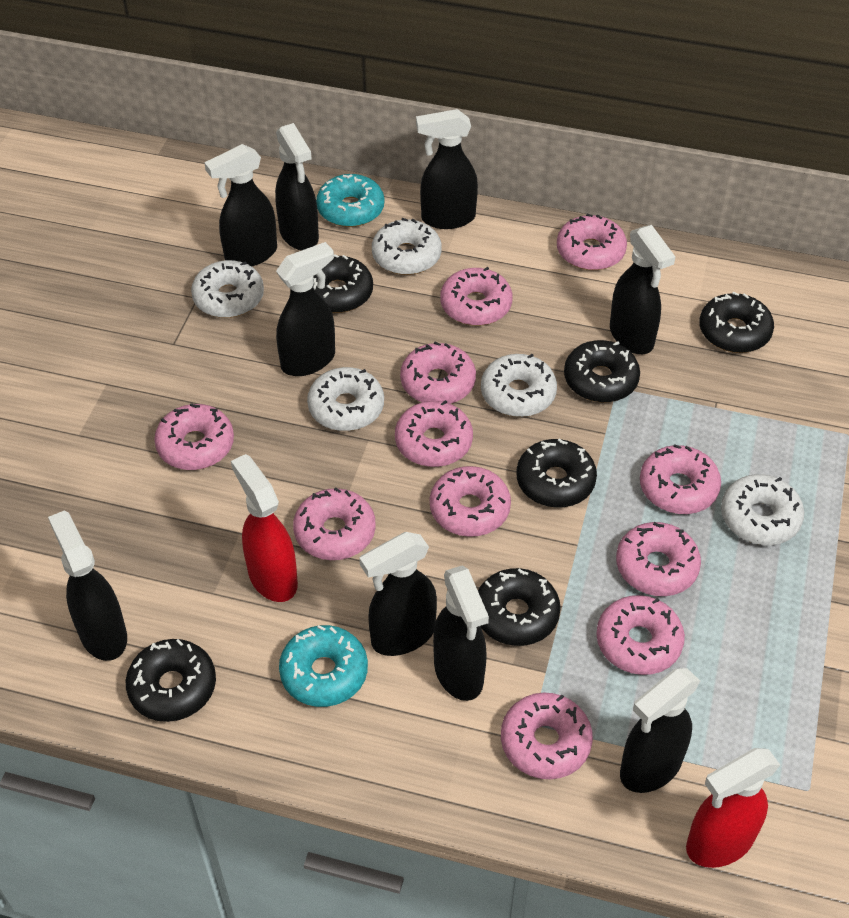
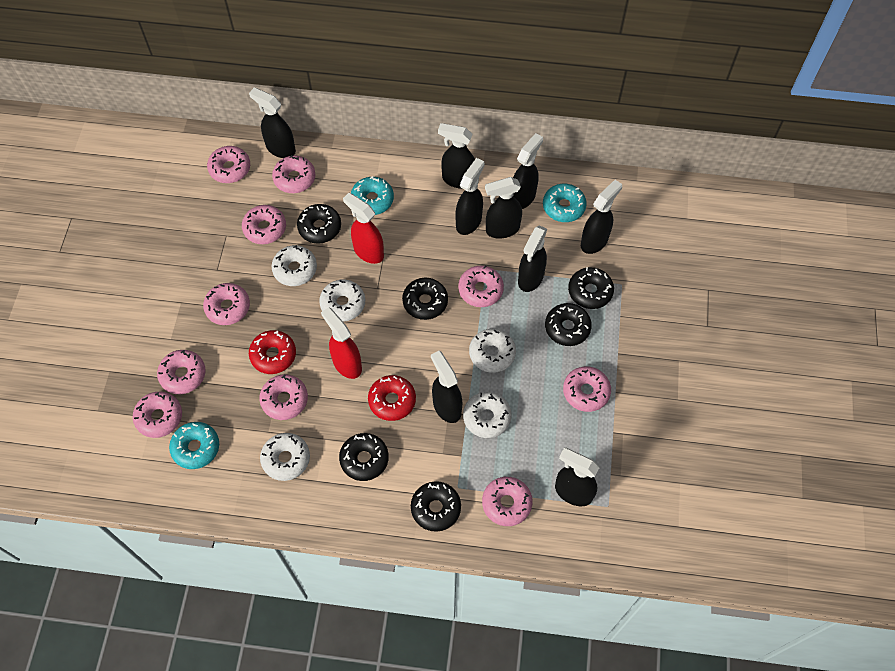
pink donut: 11 -> 10
red donut: 0 -> 2
turquoise donut: 2 -> 3

